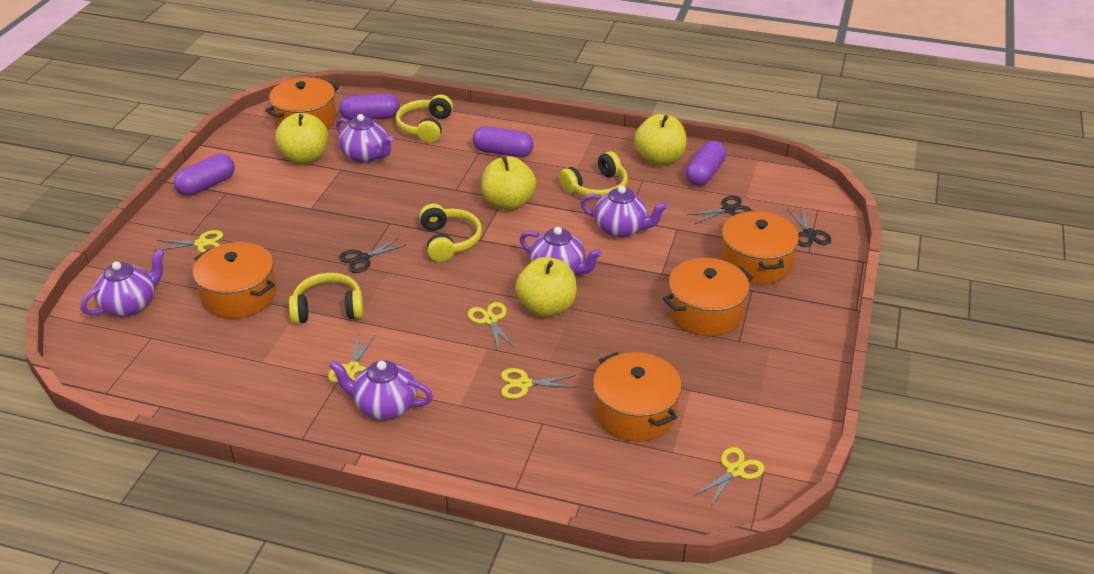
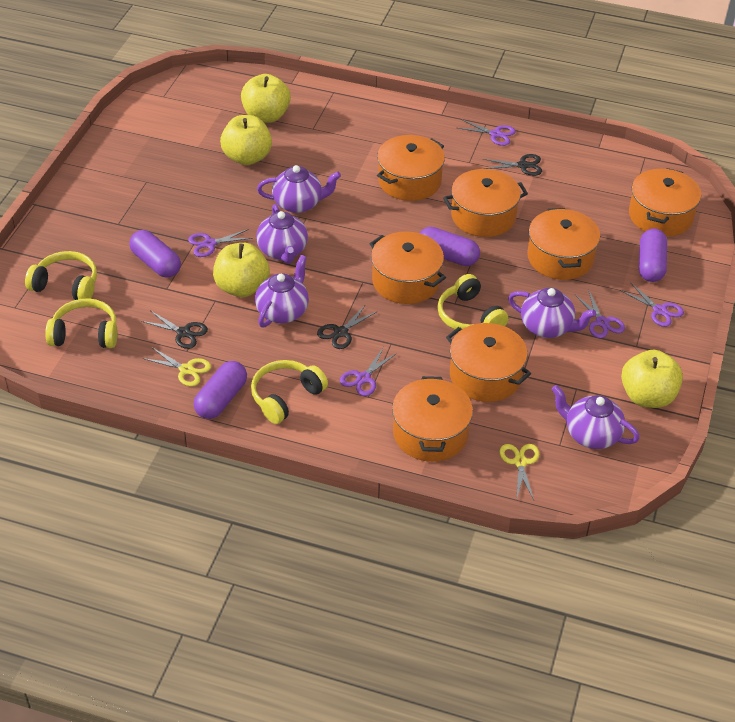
orange pot: 5 -> 7
purple scissors: 0 -> 5
yellow scissors: 5 -> 2

